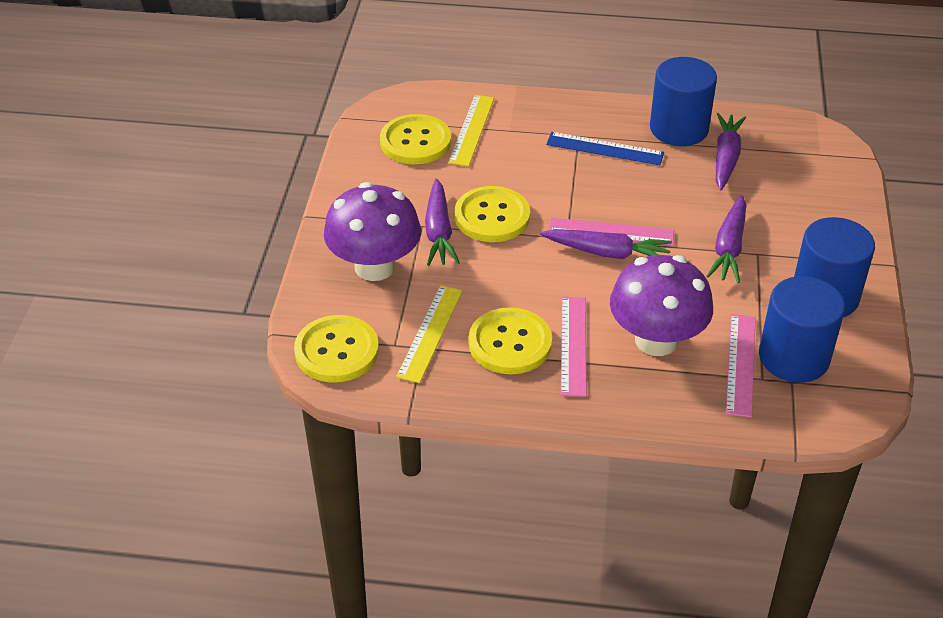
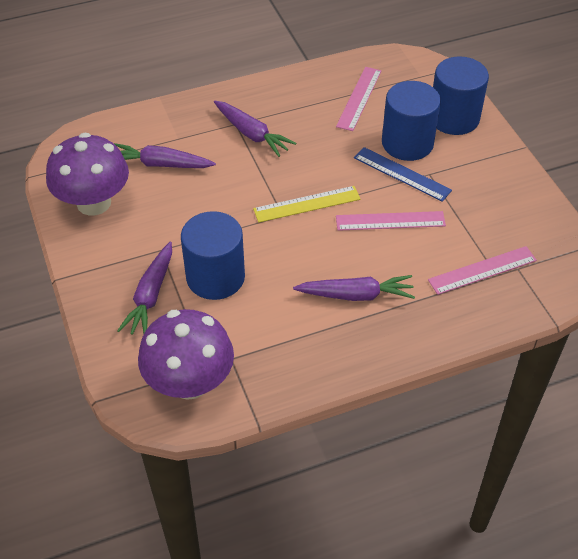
yellow button: 4 -> 0
yellow ruler: 2 -> 1

